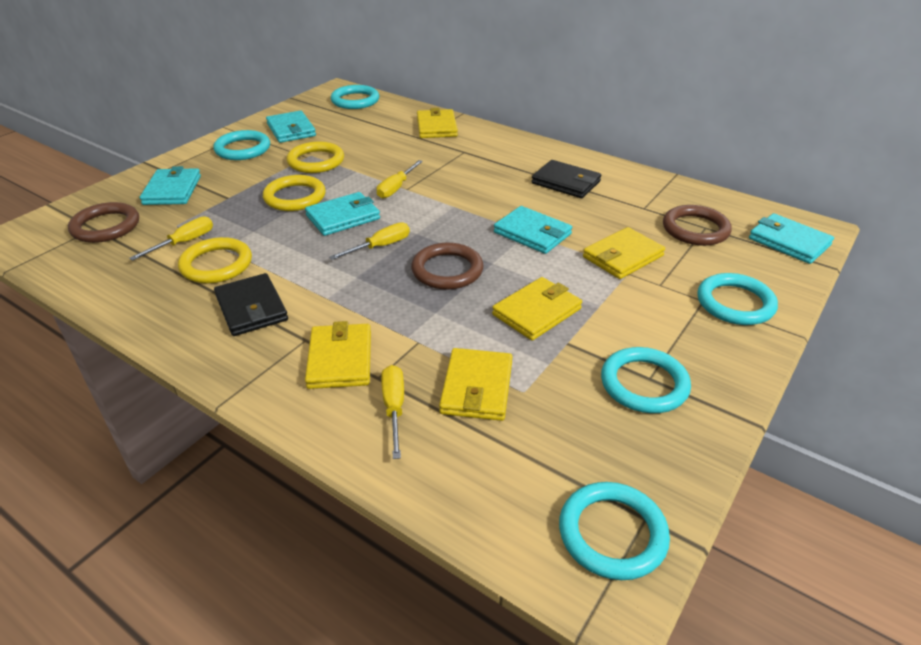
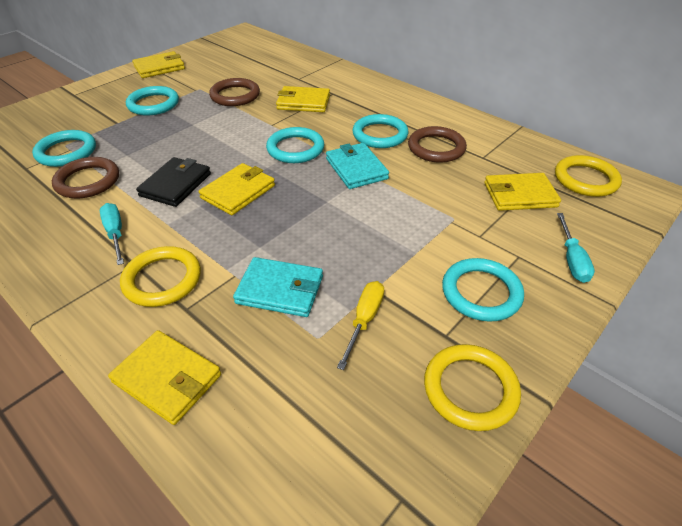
black wallet: 2 -> 1
turquoise screwdriver: 0 -> 2
turquoise wallet: 5 -> 2
yellow screwdriver: 4 -> 1

